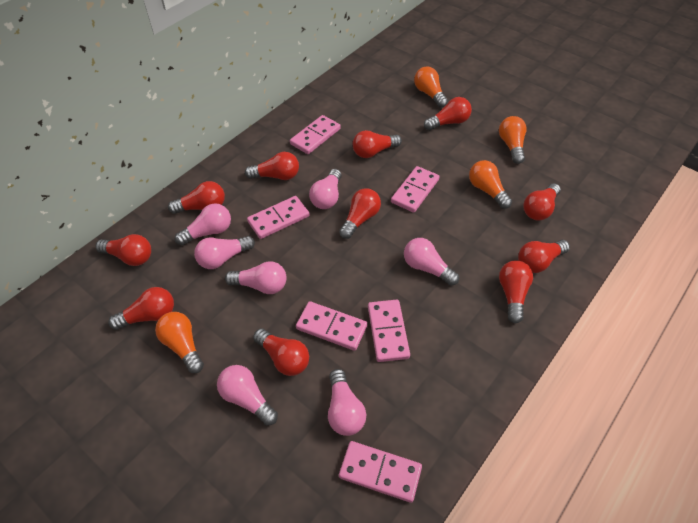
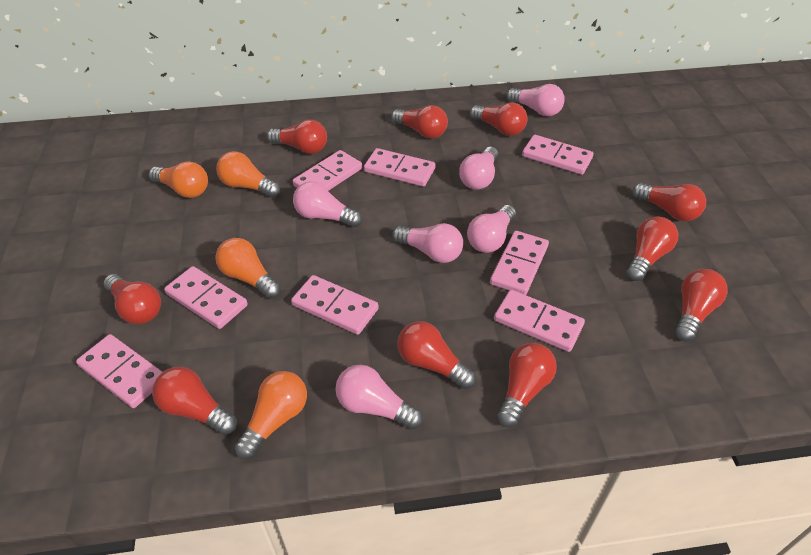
pink domino: 6 -> 8
pink light bulb: 7 -> 6
red light bulb: 11 -> 10

